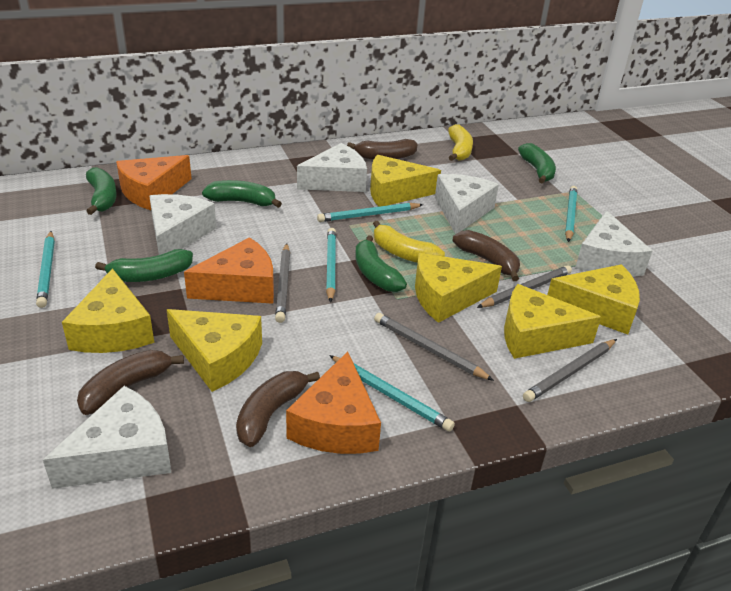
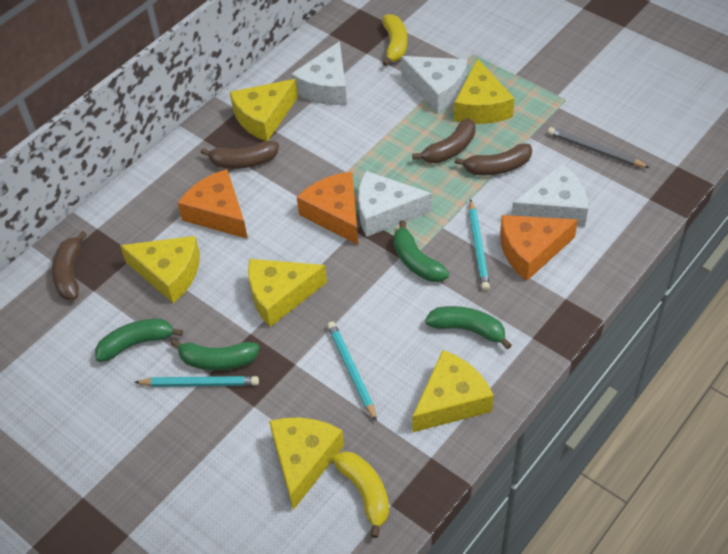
green banana: 5 -> 4
grey pencil: 4 -> 1
turquoise pencil: 5 -> 3
white cheese: 5 -> 4

